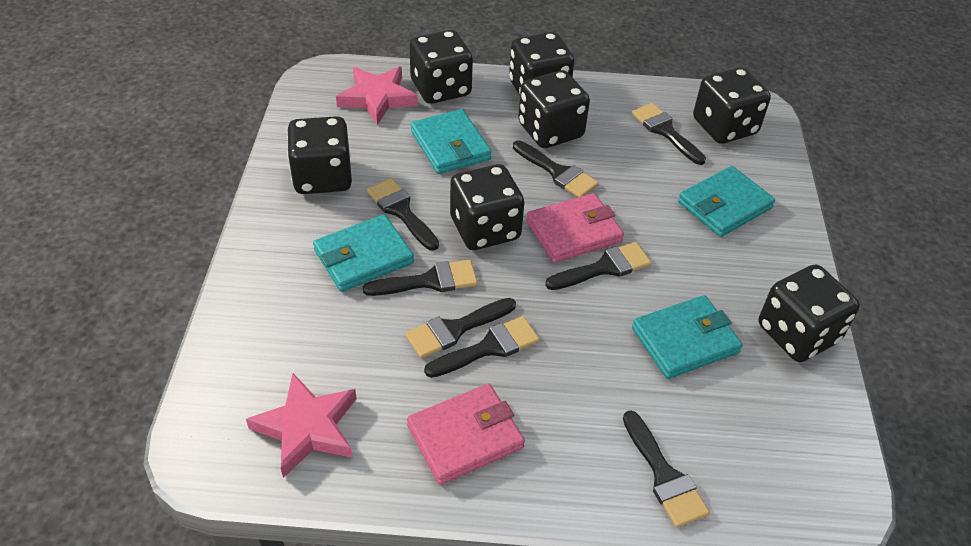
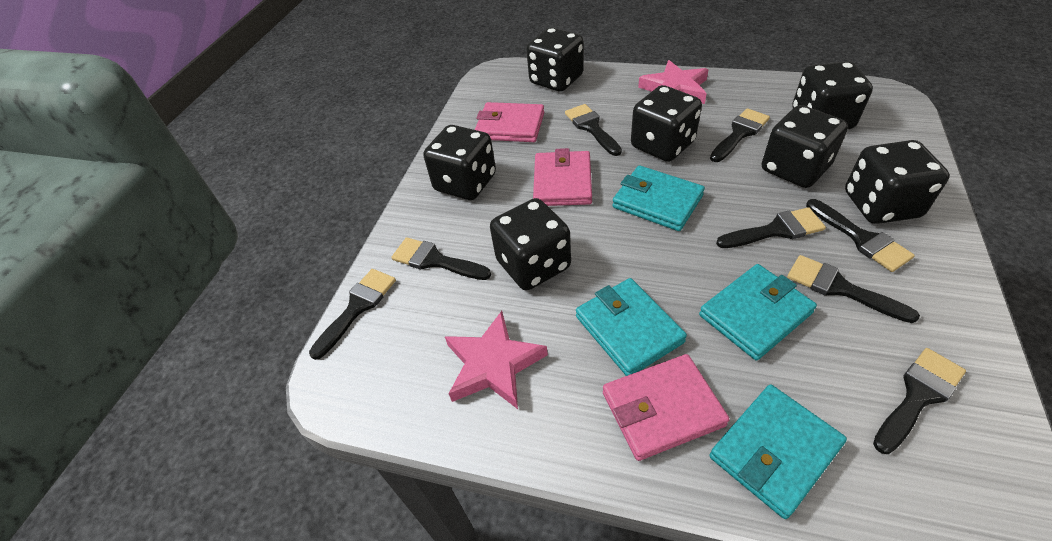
pink wallet: 2 -> 3

